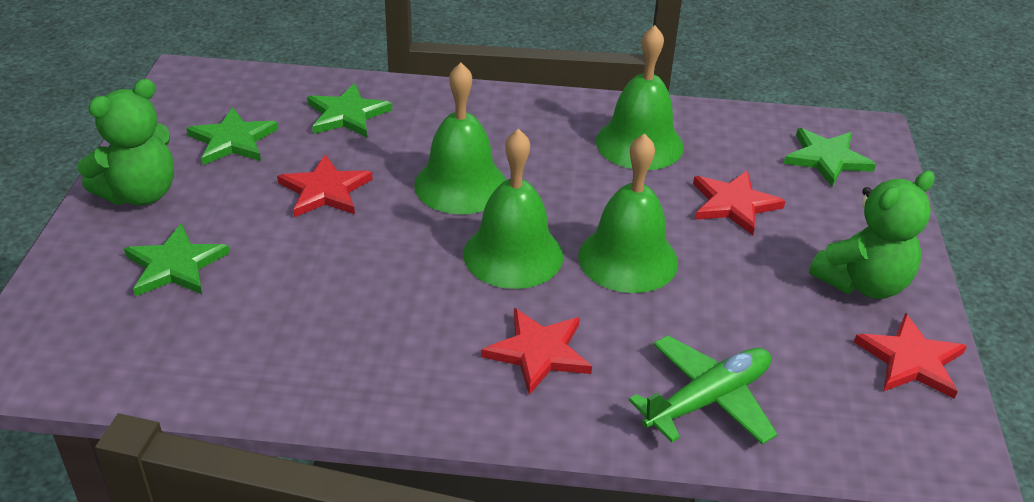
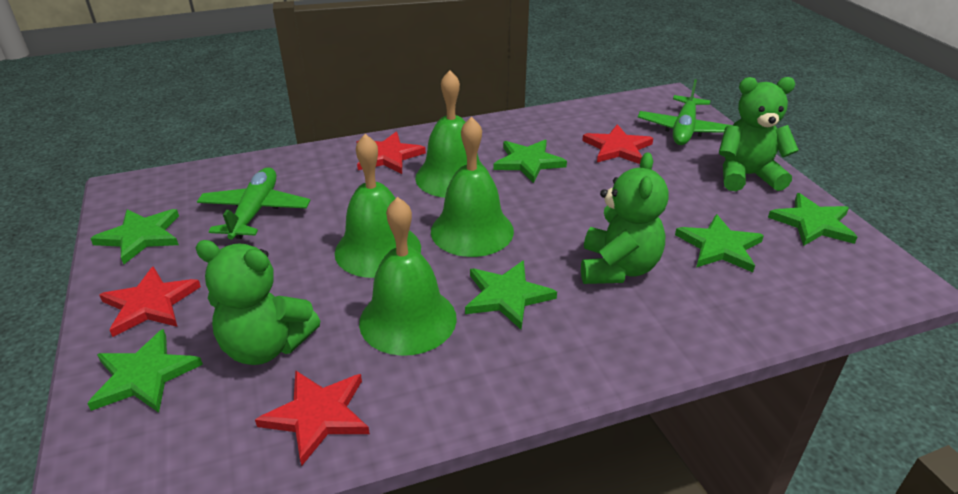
green plane: 1 -> 2
green star: 4 -> 6
green teddy bear: 2 -> 3

